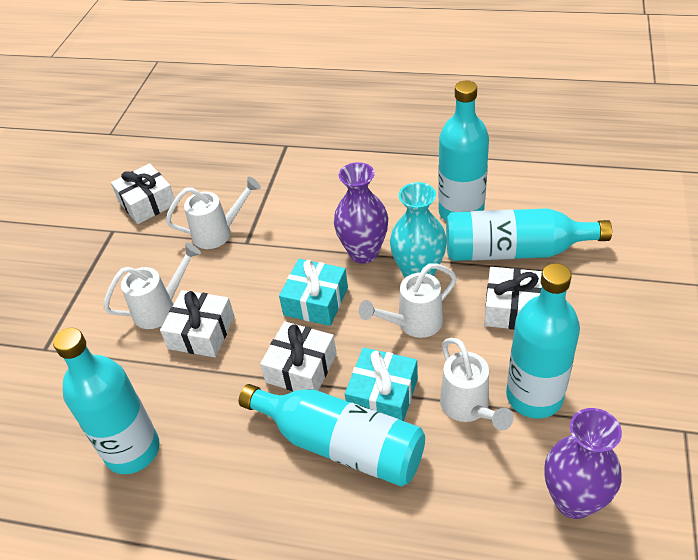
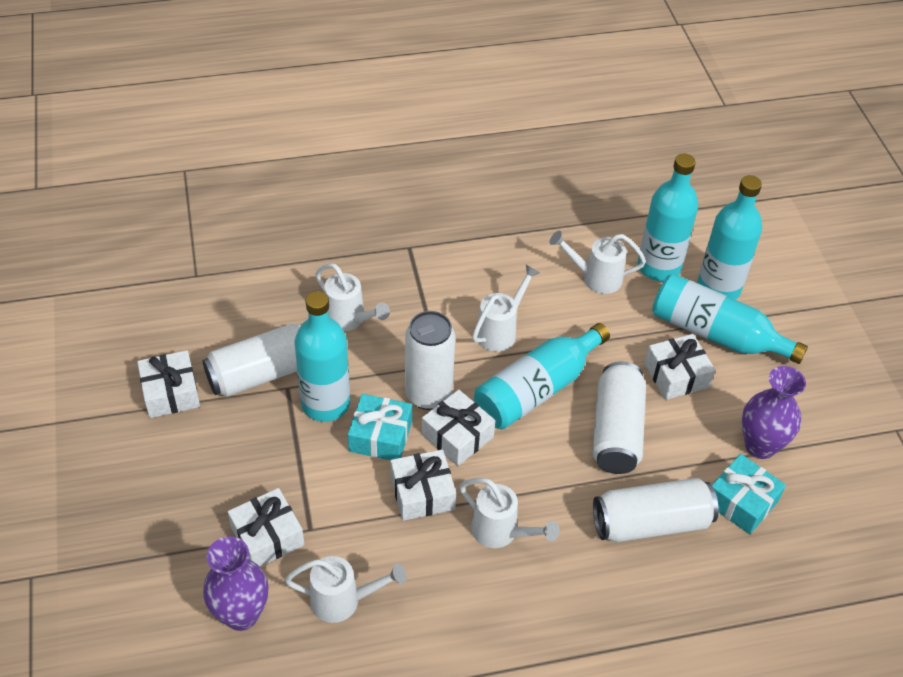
turquoise vase: 1 -> 0
white can: 0 -> 4
white gift: 4 -> 5
white watering can: 4 -> 5

